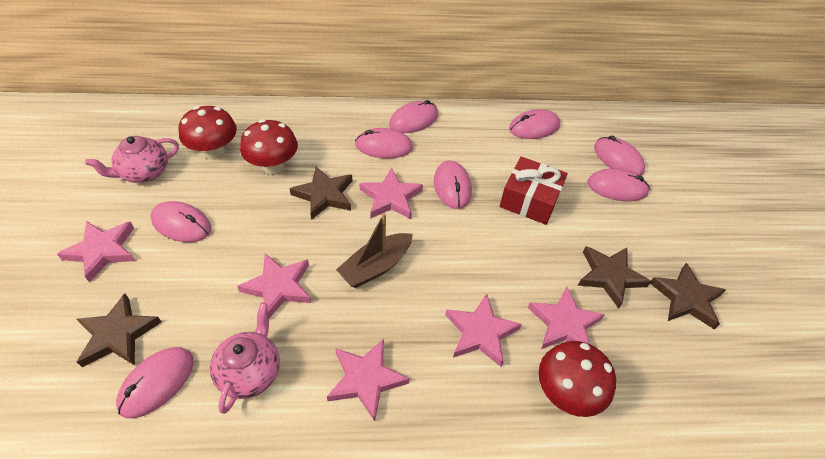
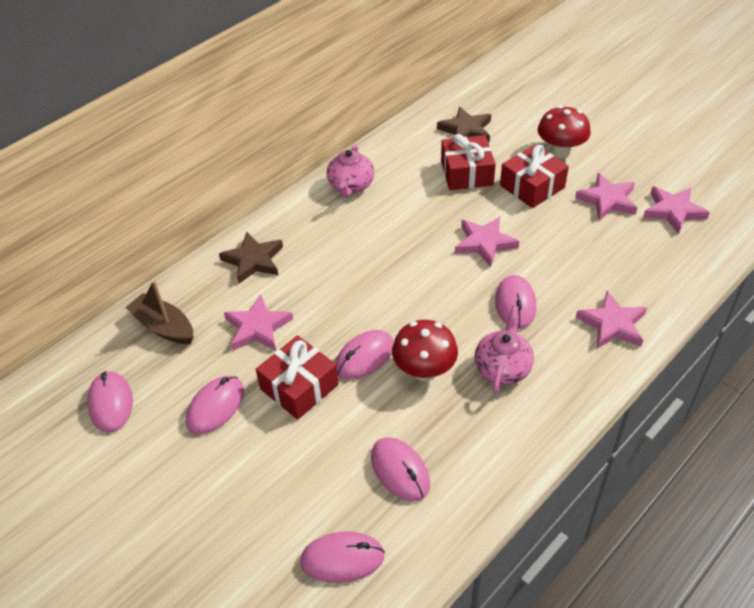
brown star: 4 -> 2
pink mouse: 8 -> 6
pink star: 6 -> 5
red gift: 1 -> 3
red mushroom: 3 -> 2

